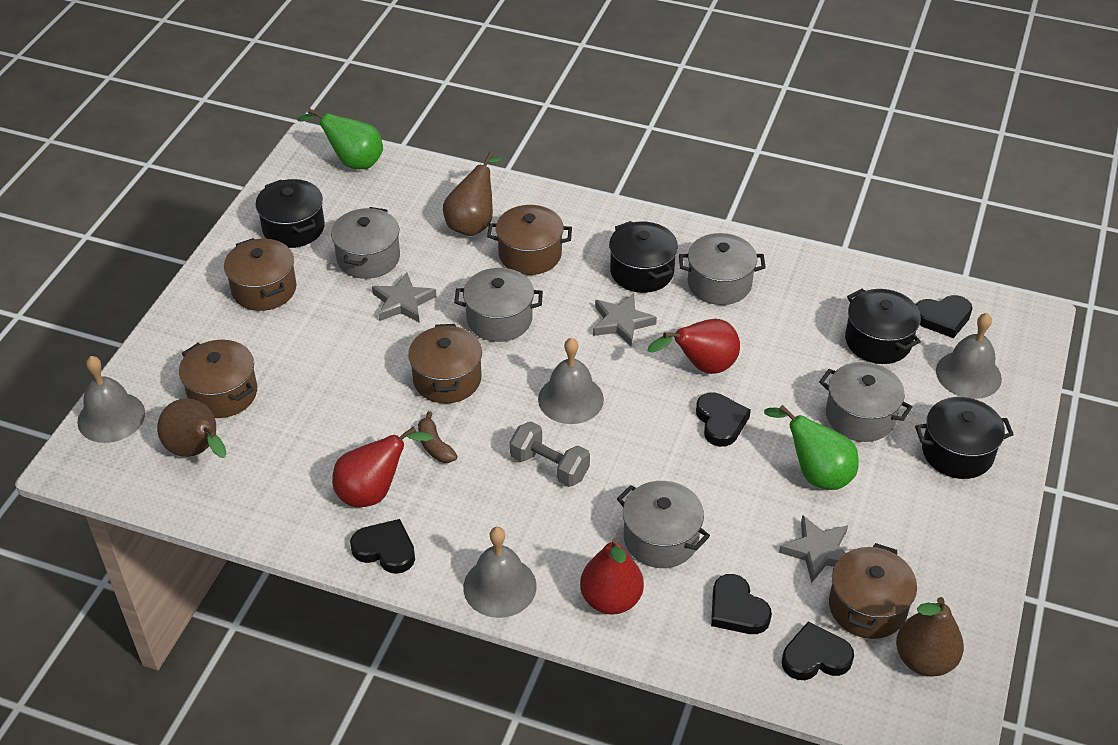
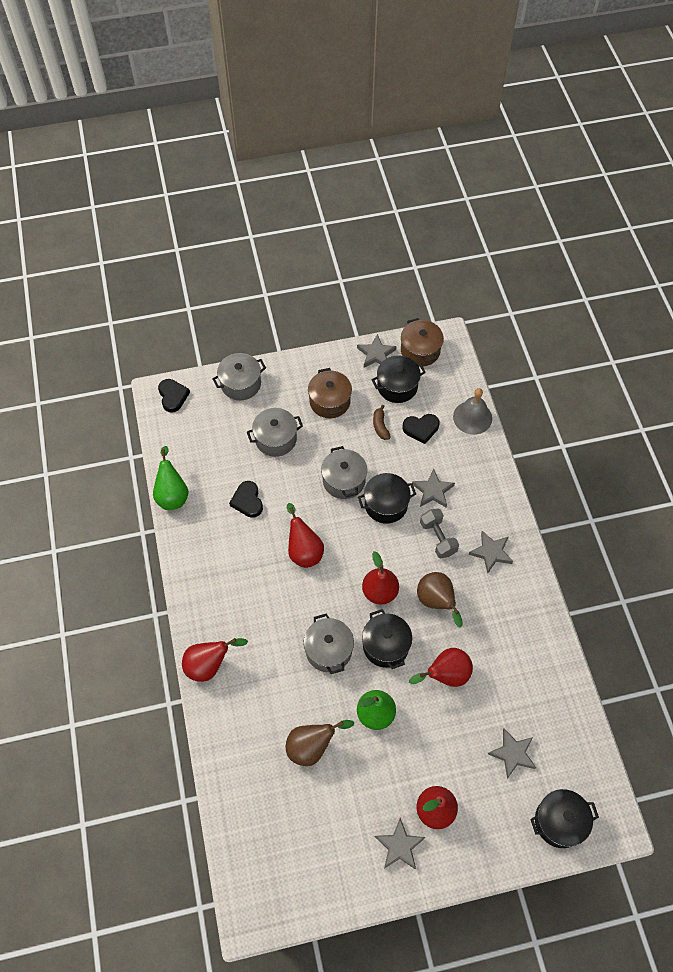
black heart: 5 -> 3
brown pear: 3 -> 2
brown pot: 5 -> 2
grey bell: 4 -> 1
grey pot: 5 -> 4
grey star: 3 -> 5
red pear: 3 -> 5

